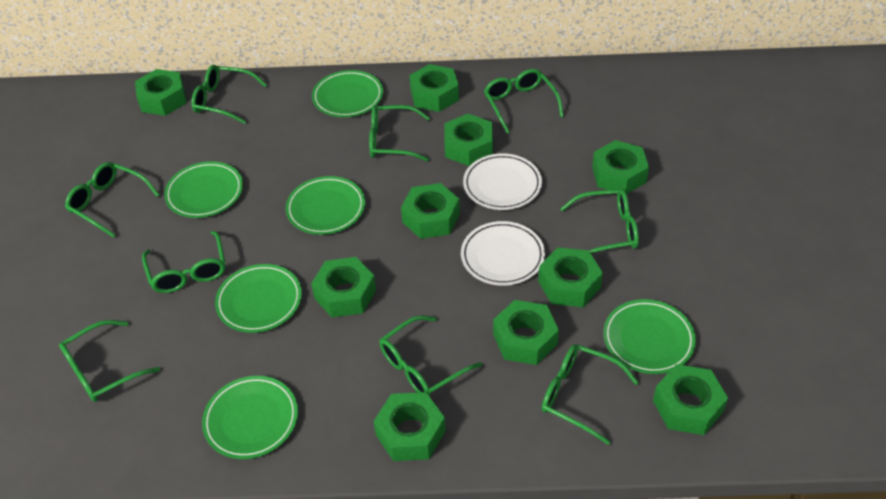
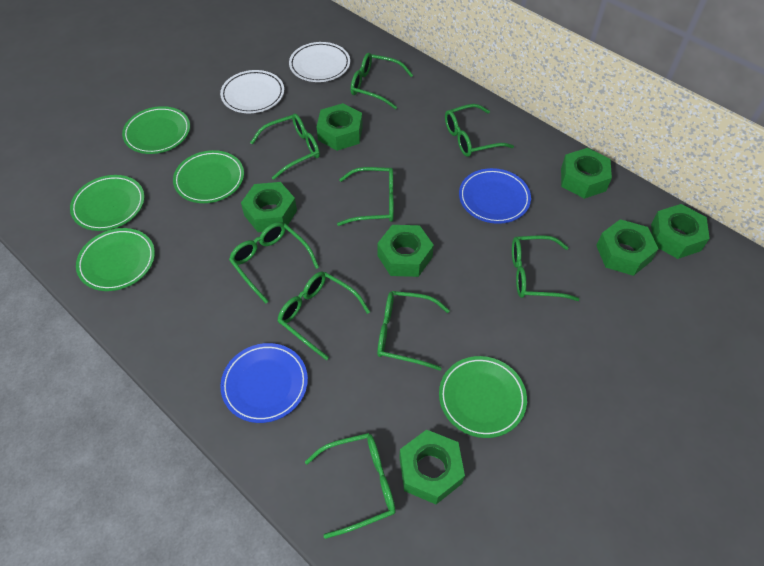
blue plate: 0 -> 2
green nut: 10 -> 7
green plate: 6 -> 5

